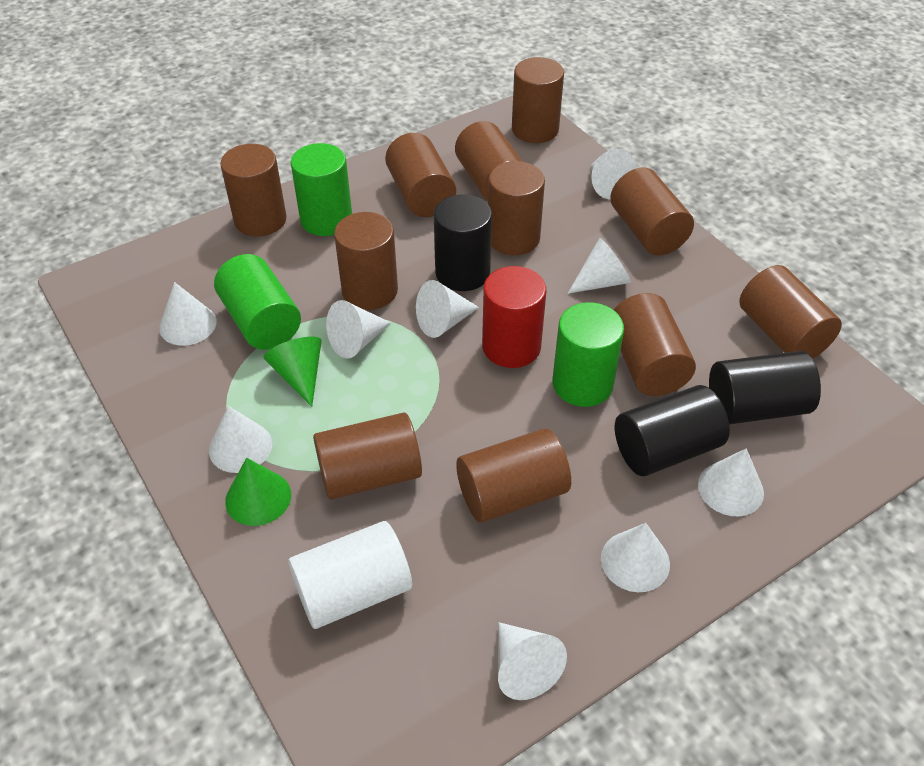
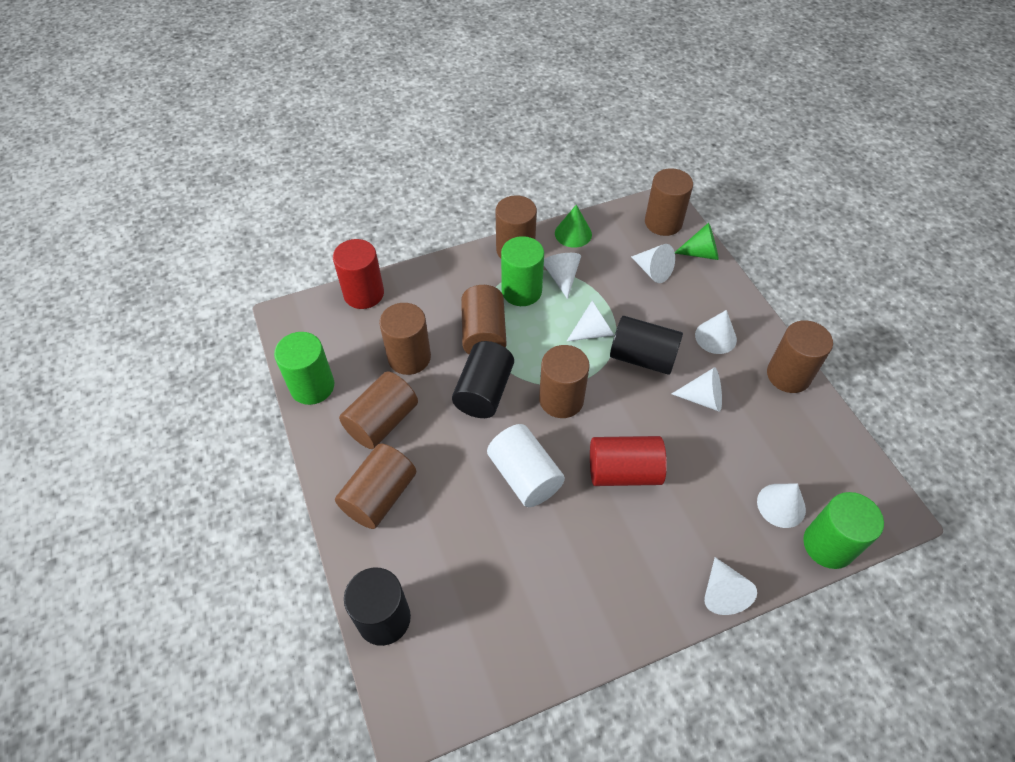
brown cylinder: 11 -> 8
red cylinder: 1 -> 2
white cone: 9 -> 7

